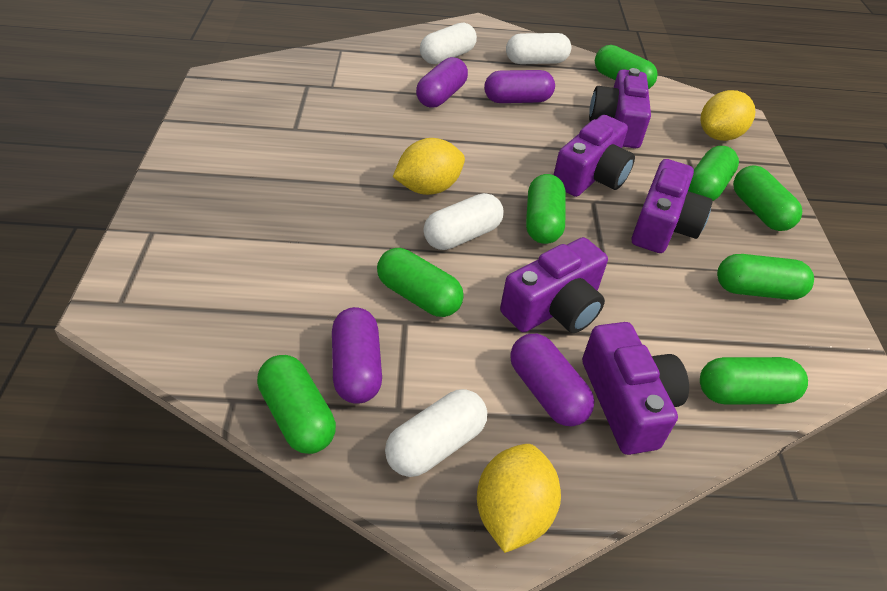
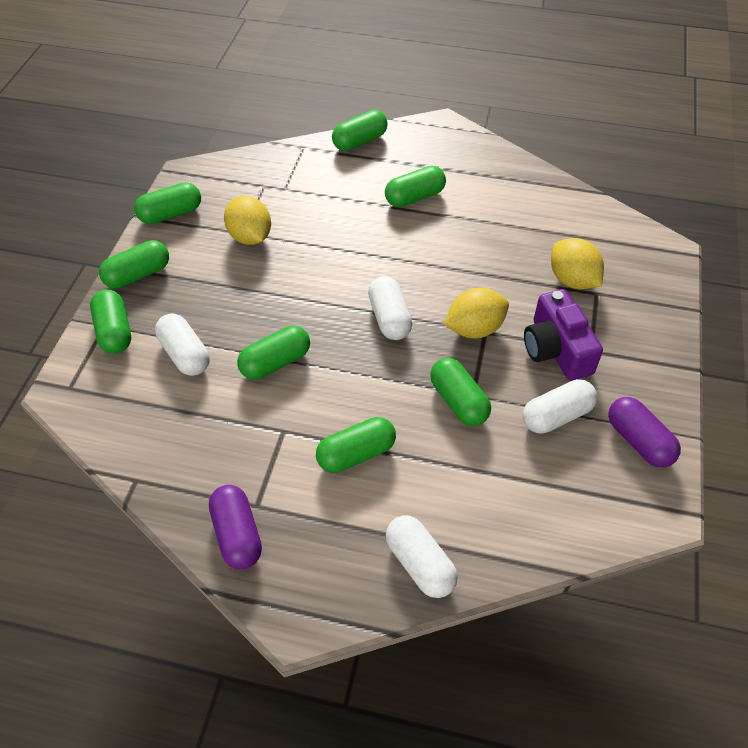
purple camera: 5 -> 1
purple capsule: 4 -> 2

